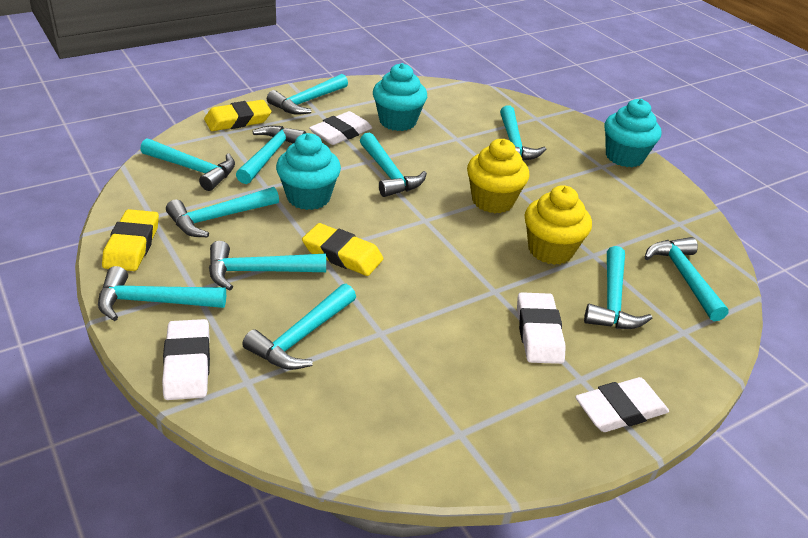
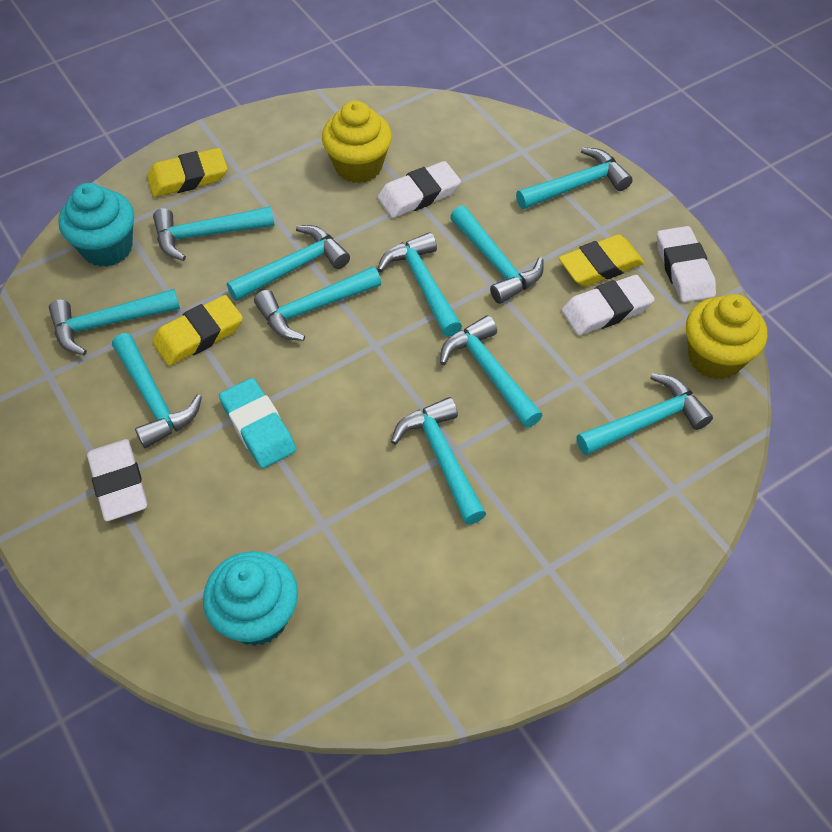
turquoise cupcake: 3 -> 2
turquoise eraser: 0 -> 1

